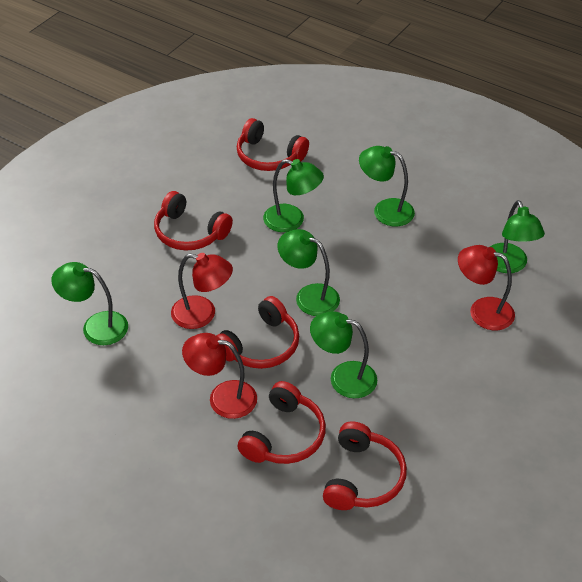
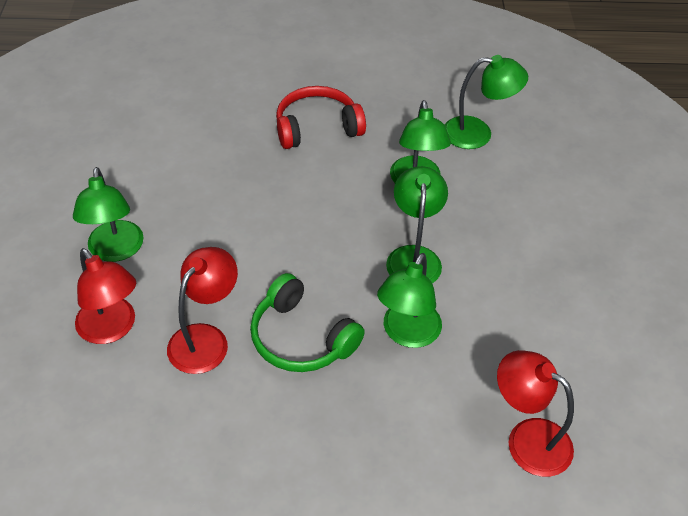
green headphones: 0 -> 1
green lamp: 6 -> 5
red headphones: 5 -> 1

